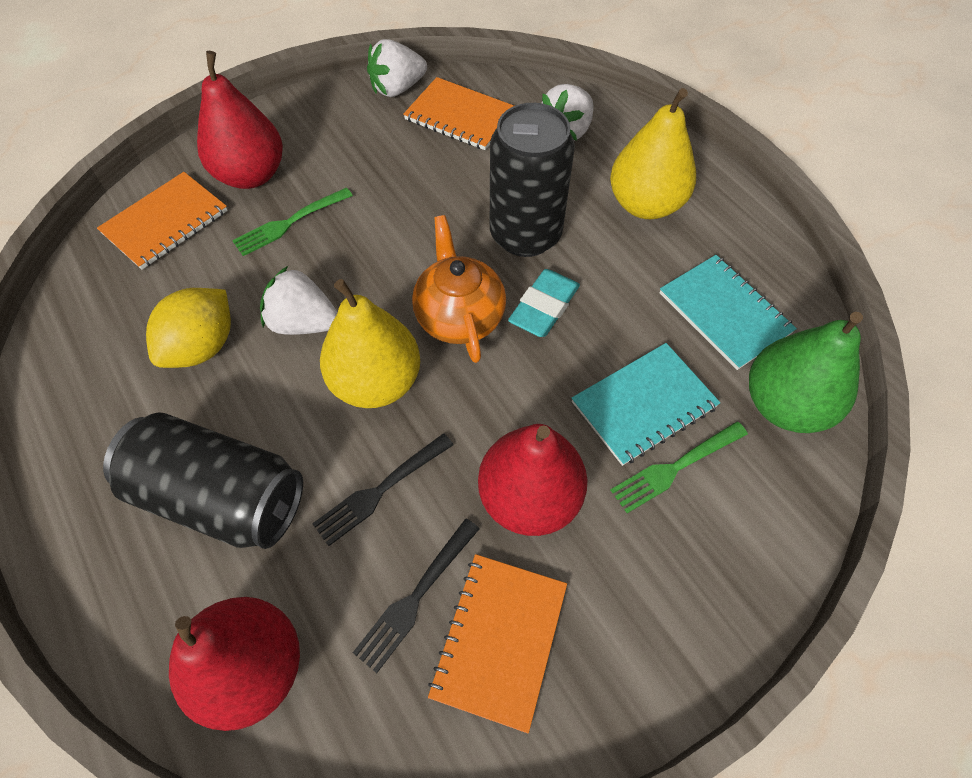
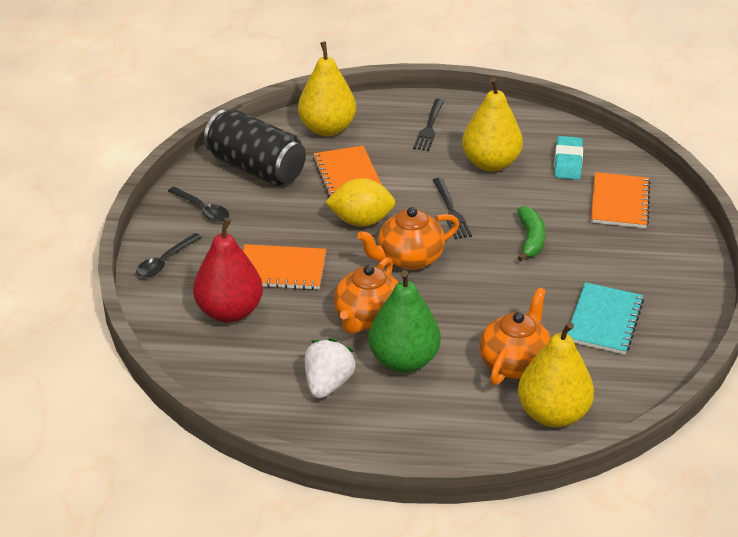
black can: 2 -> 1
black spoon: 0 -> 2
green banana: 0 -> 1
green fork: 2 -> 0
orange teapot: 1 -> 3
red pear: 3 -> 1
turquoise notebook: 2 -> 1
white strawberry: 3 -> 1
yellow pear: 2 -> 3

